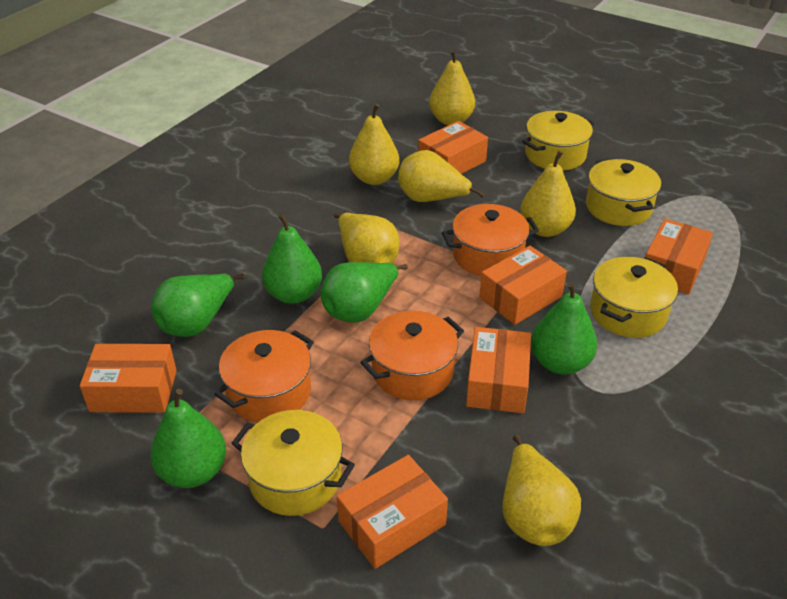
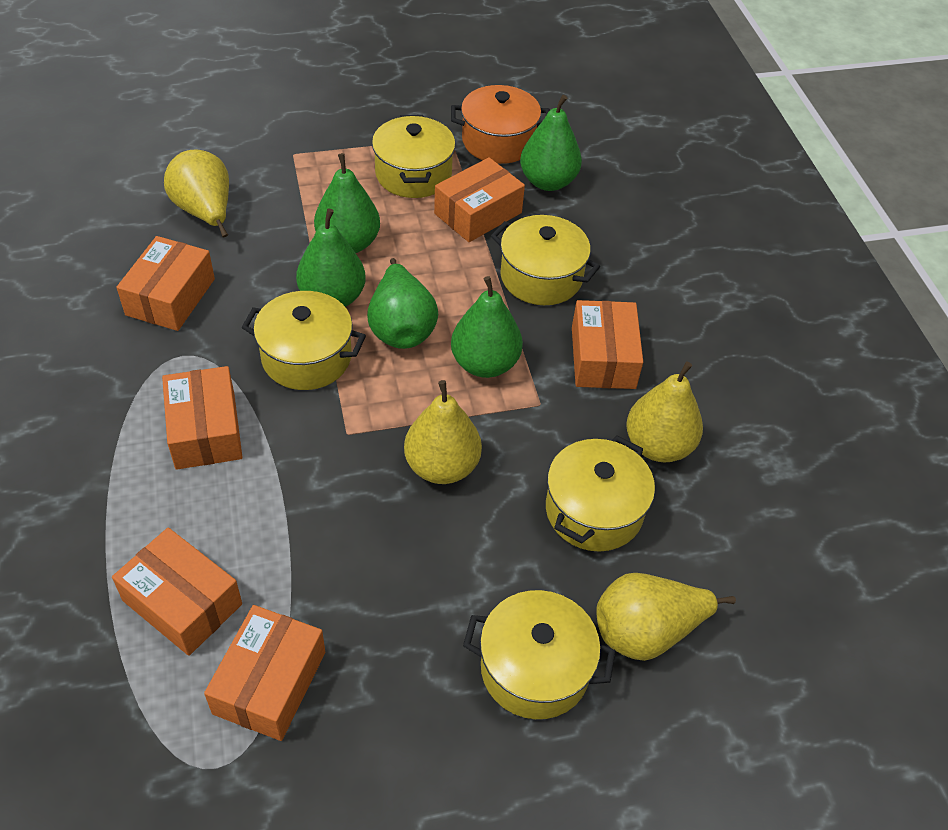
orange pot: 3 -> 1
yellow pear: 6 -> 4
yellow pot: 4 -> 5

